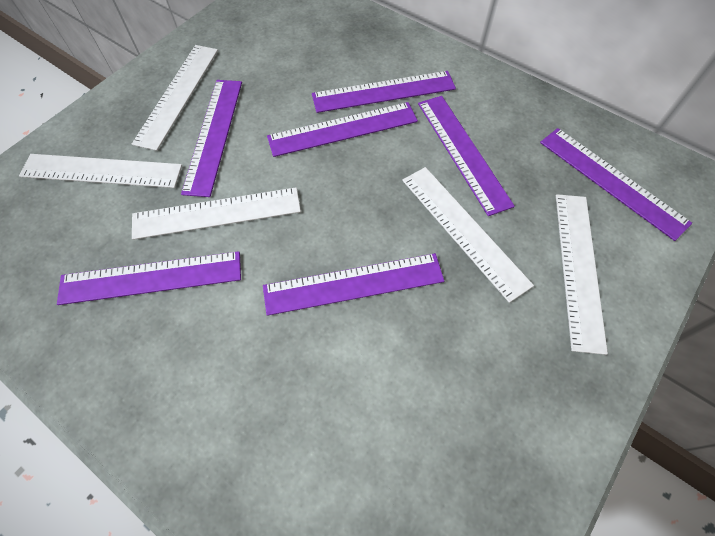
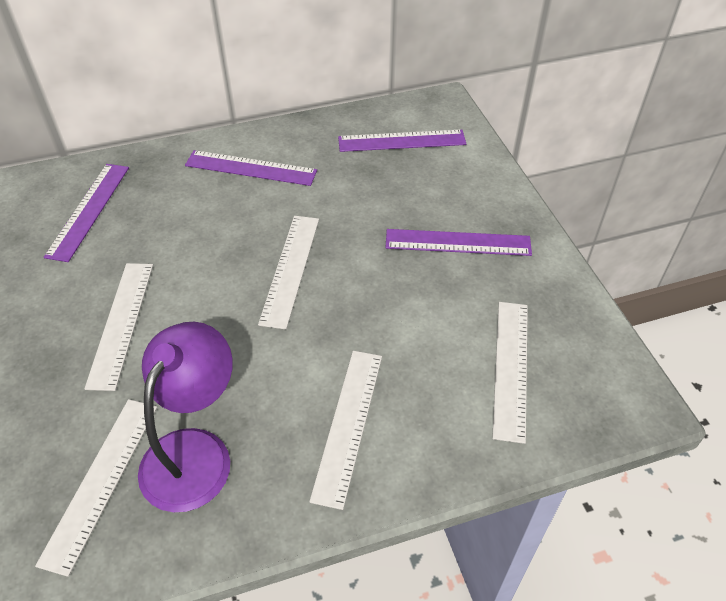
purple lamp: 0 -> 1
purple ruler: 7 -> 4

